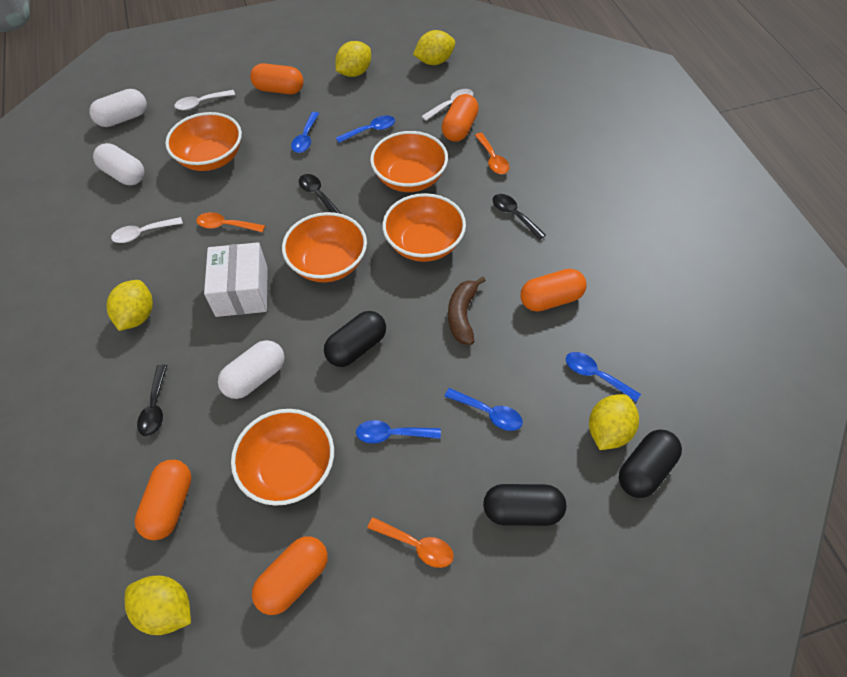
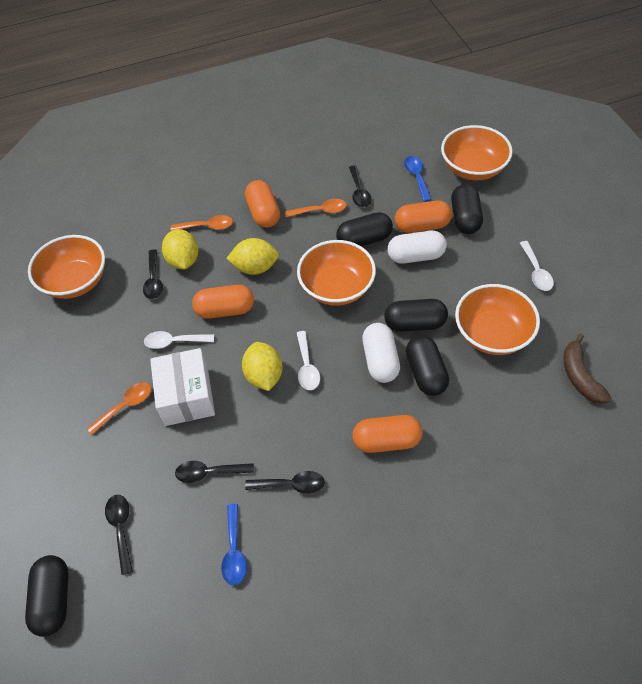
black capsule: 3 -> 5
black spoon: 3 -> 5
blue spoon: 5 -> 2
orange bowl: 5 -> 4
orange capsule: 5 -> 4
white capsule: 3 -> 2
yellow lemon: 5 -> 3

